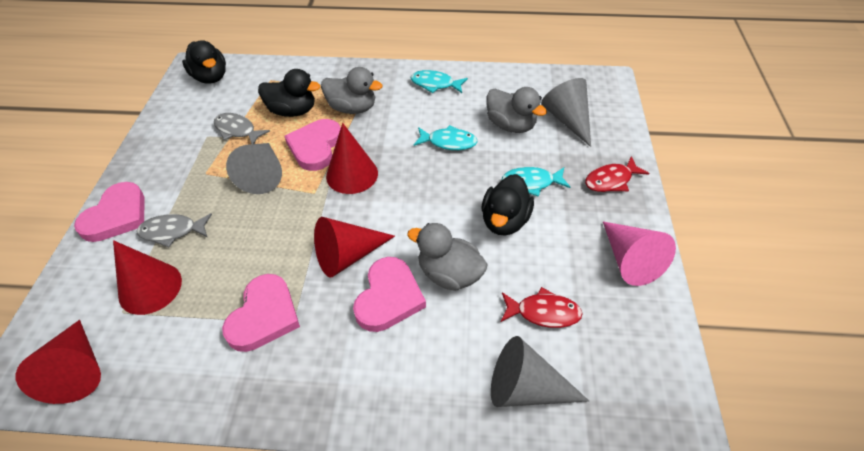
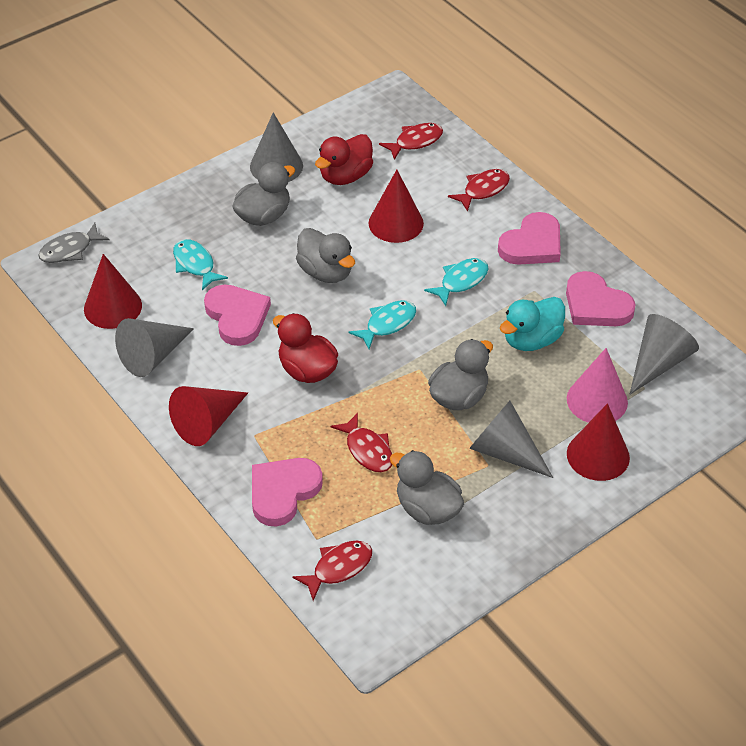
black duck: 3 -> 0
grey cone: 3 -> 4
grey duck: 3 -> 4
grey fish: 2 -> 1
red duck: 0 -> 2
red fish: 2 -> 4
turquoise duck: 0 -> 1

